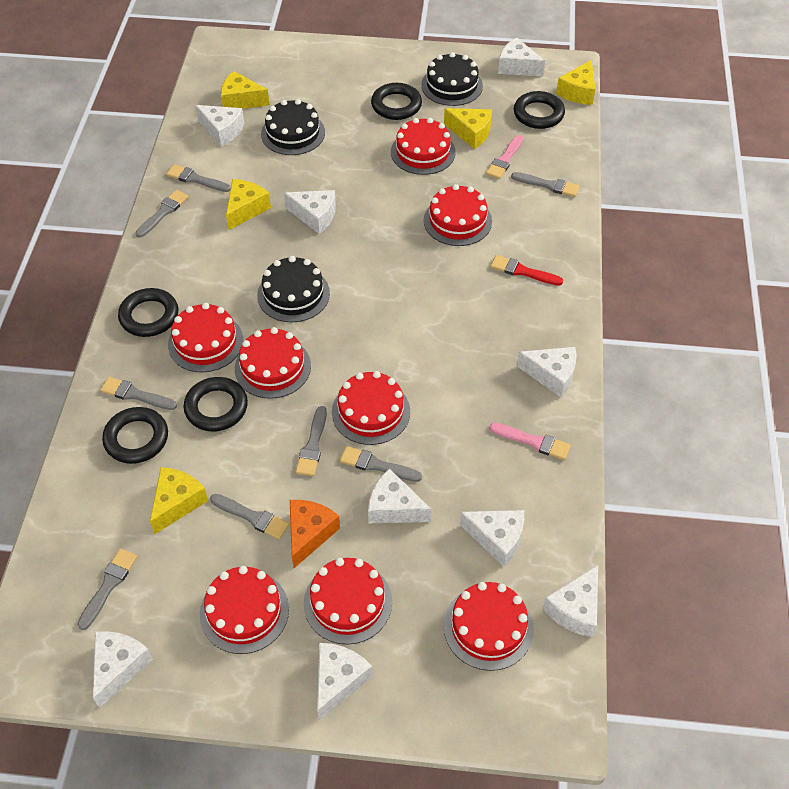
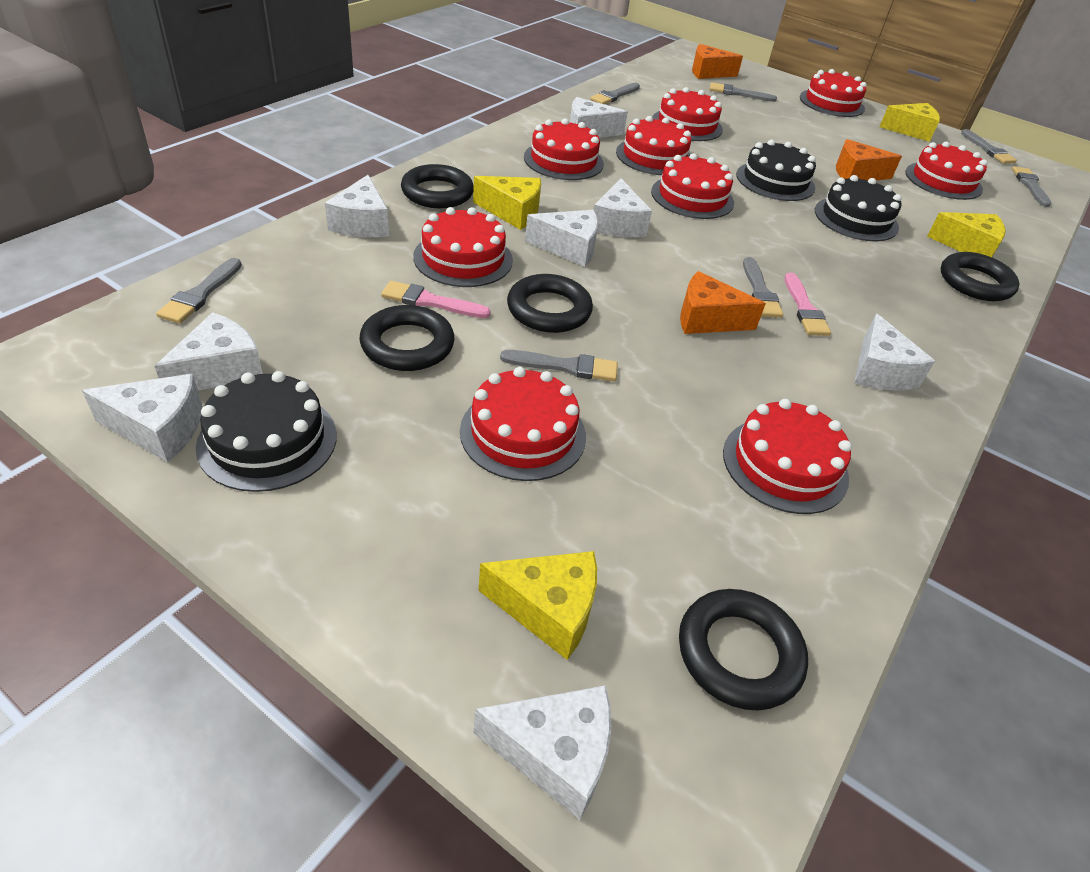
grey brush: 8 -> 7
orange cheese: 1 -> 3
red brush: 1 -> 0
red cake: 8 -> 9
white cheese: 9 -> 8
yellow cheese: 5 -> 4

